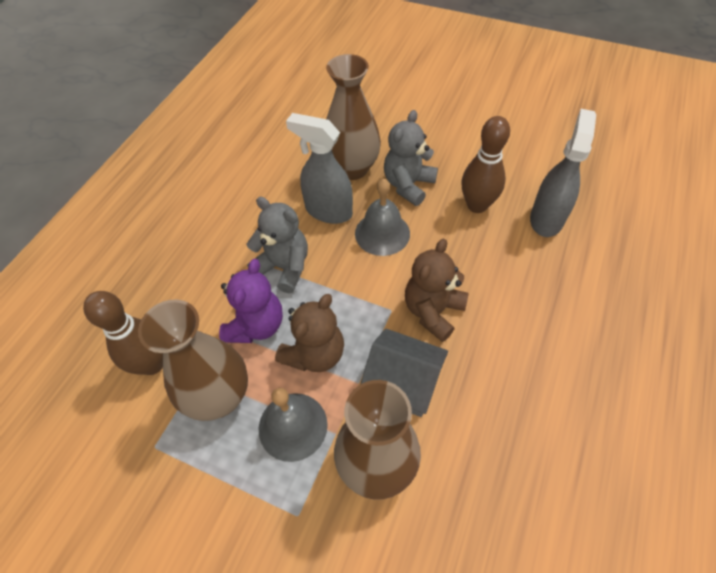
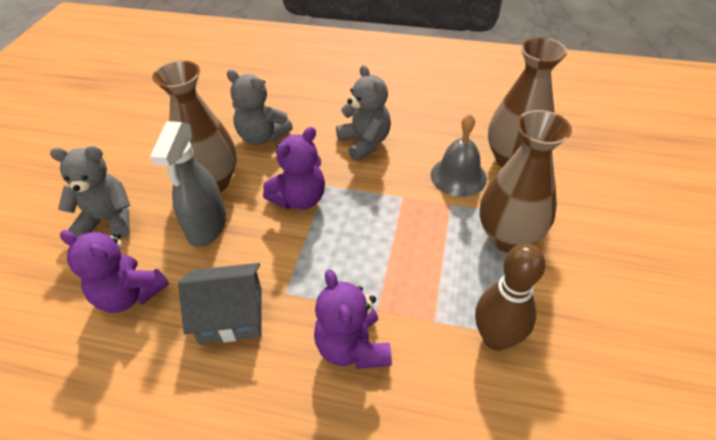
brown bowling pin: 2 -> 1
brown teddy bear: 2 -> 0
grey bell: 2 -> 1
grey spray bottle: 2 -> 1
grey teddy bear: 2 -> 3
purple teddy bear: 1 -> 3

